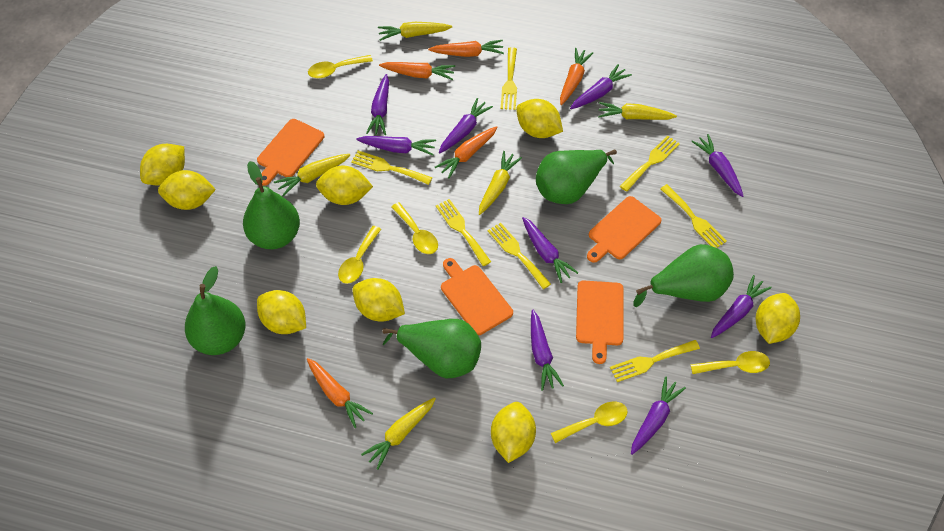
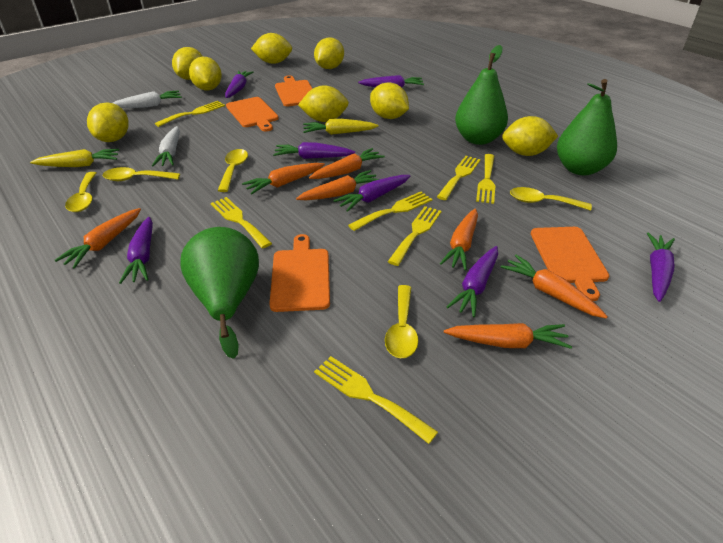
green pear: 5 -> 3
orange carrot: 5 -> 7
purple carrot: 9 -> 7
white carrot: 0 -> 2
yellow carrot: 5 -> 2

